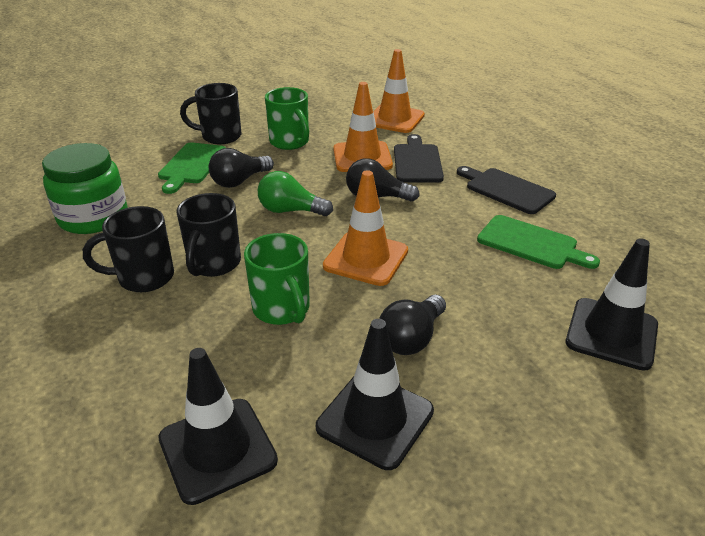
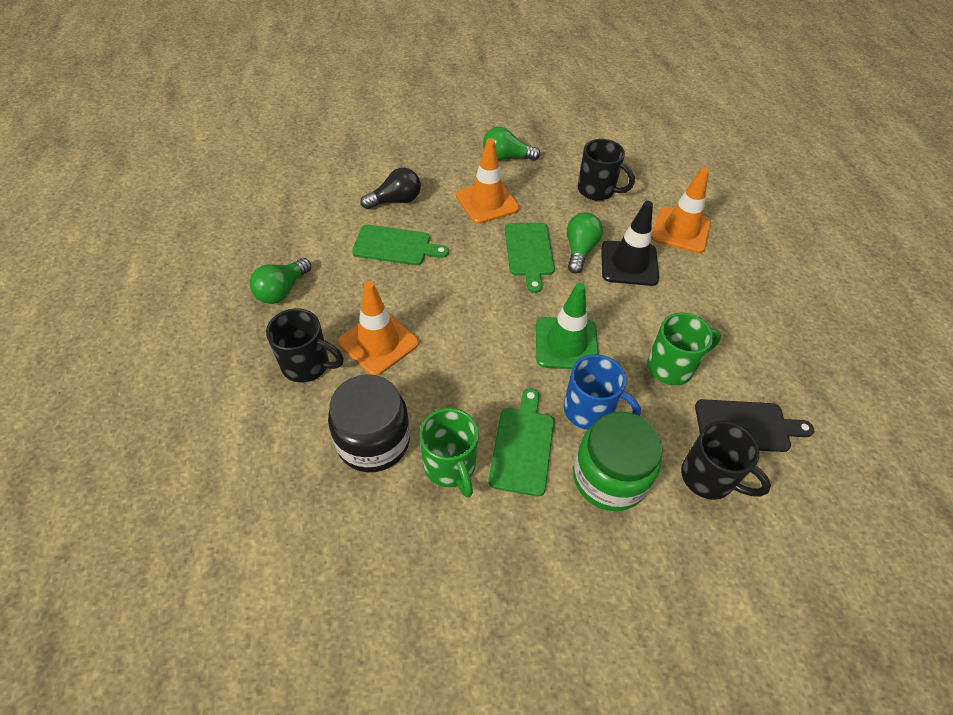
black cutting board: 2 -> 1
black jar: 0 -> 1
black light bulb: 3 -> 1
black traffic cone: 3 -> 1
blue mug: 0 -> 1
green cutting board: 2 -> 3
green light bulb: 1 -> 3
green traffic cone: 0 -> 1

